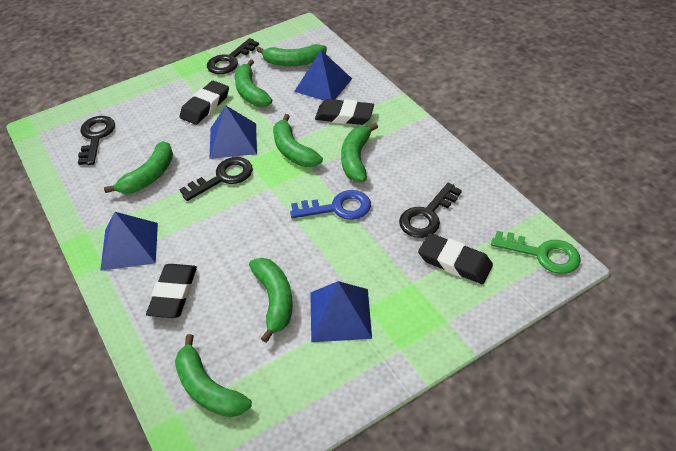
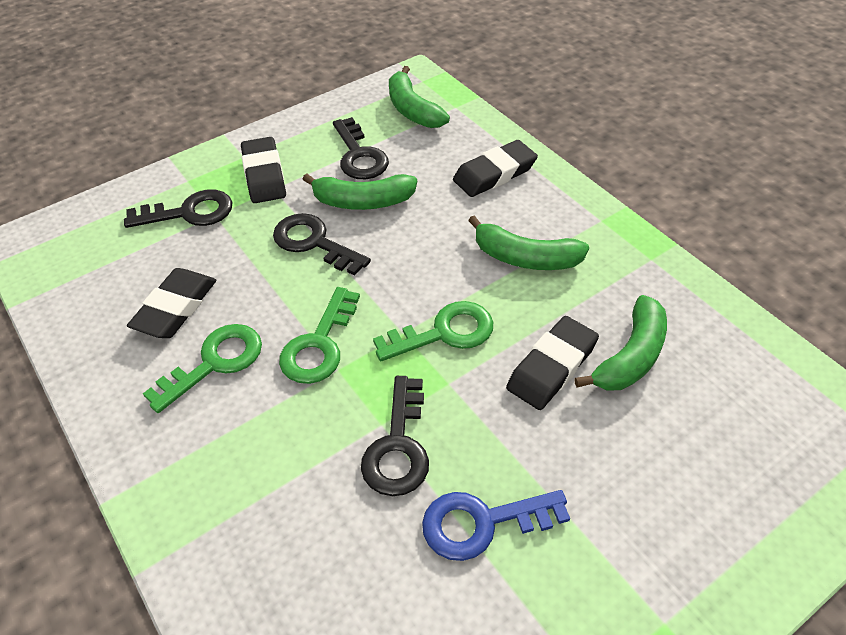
blue pyramid: 4 -> 0
green banana: 7 -> 4
green key: 1 -> 3

